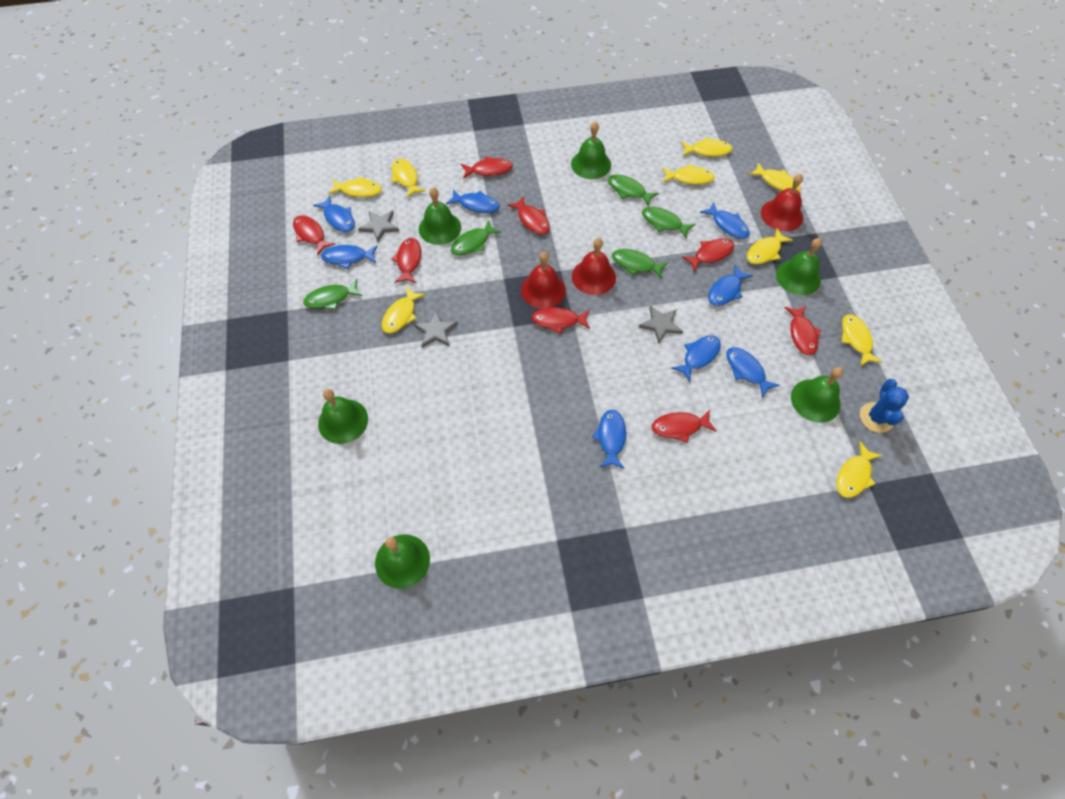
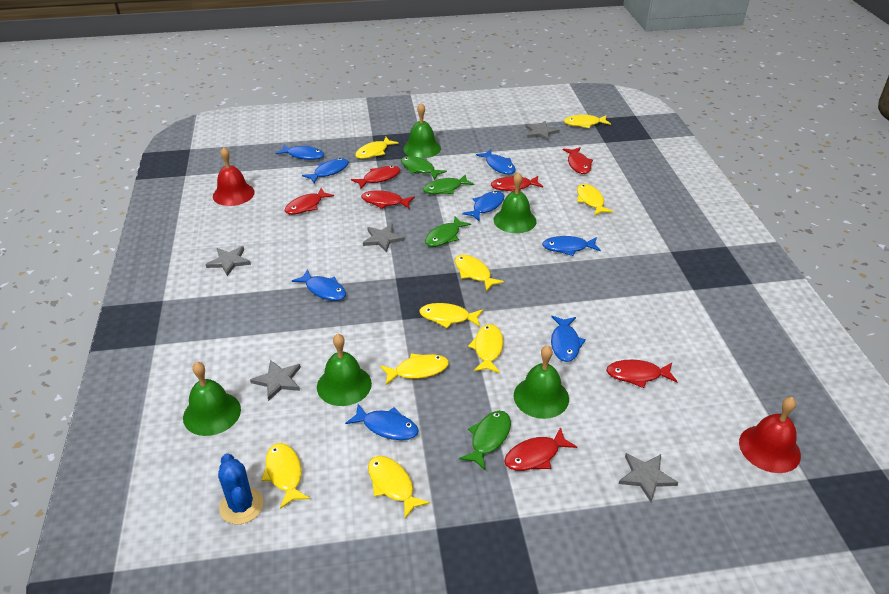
green bell: 6 -> 5
green fish: 5 -> 4
grey star: 3 -> 5
red bell: 3 -> 2
red fish: 8 -> 7

